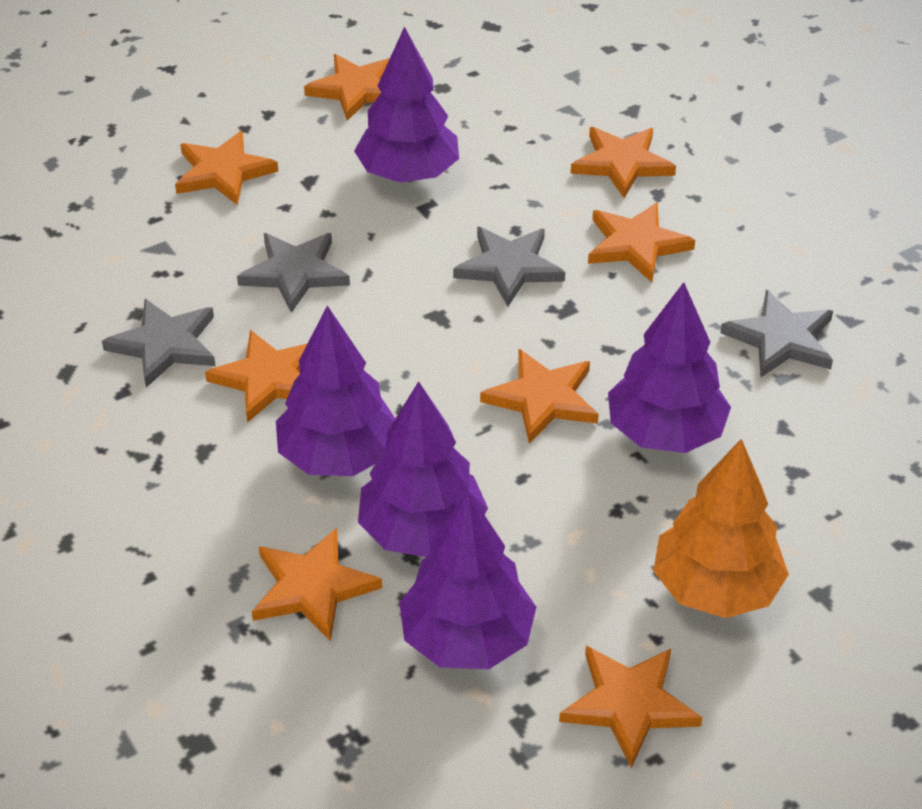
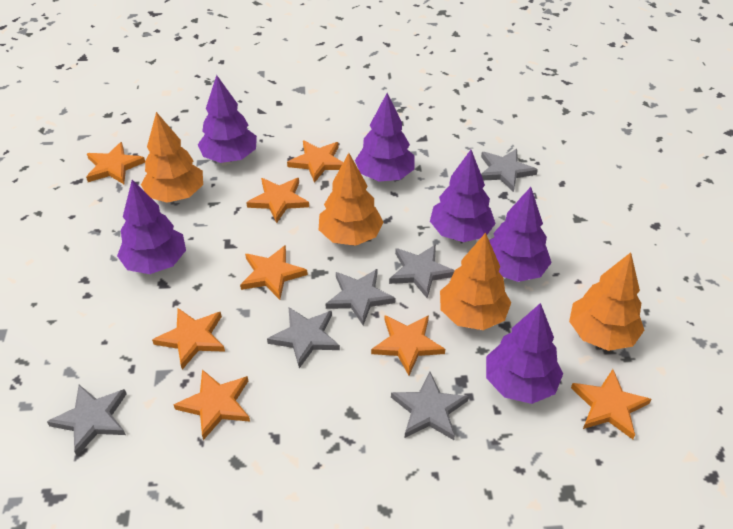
grey star: 4 -> 6
orange tree: 1 -> 4
purple tree: 5 -> 6

